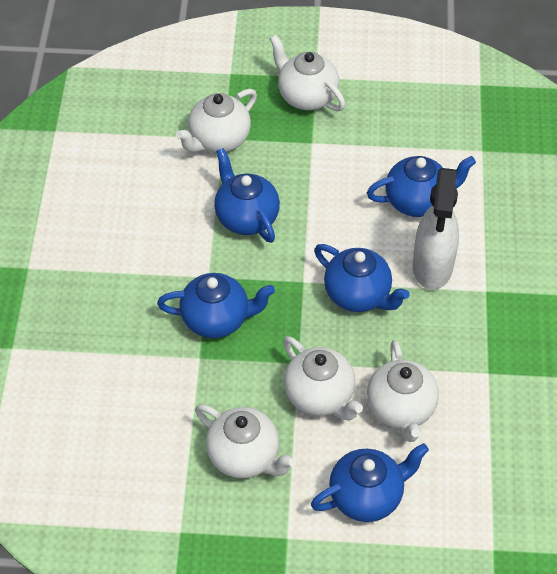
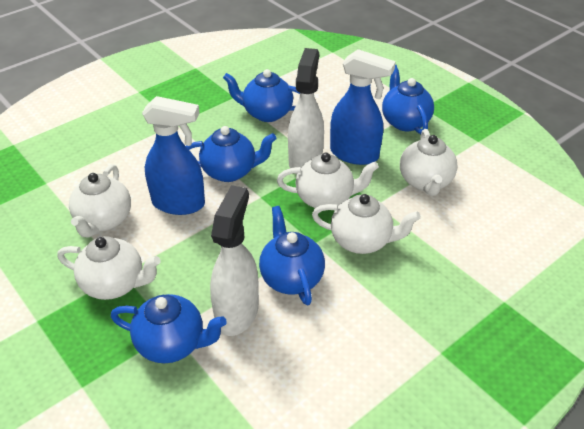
blue spray bottle: 0 -> 2
white spray bottle: 1 -> 2

